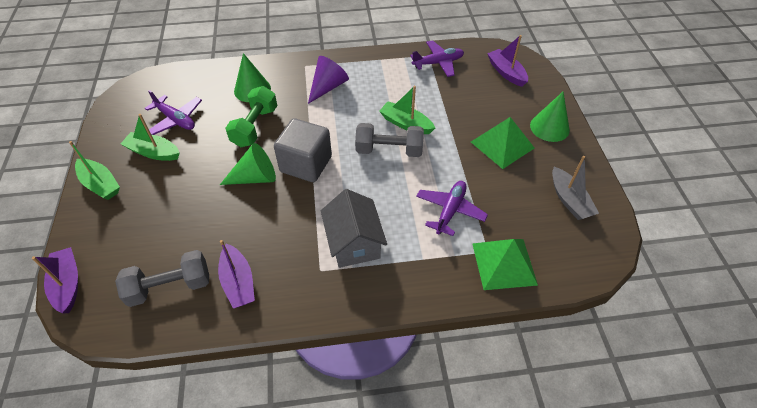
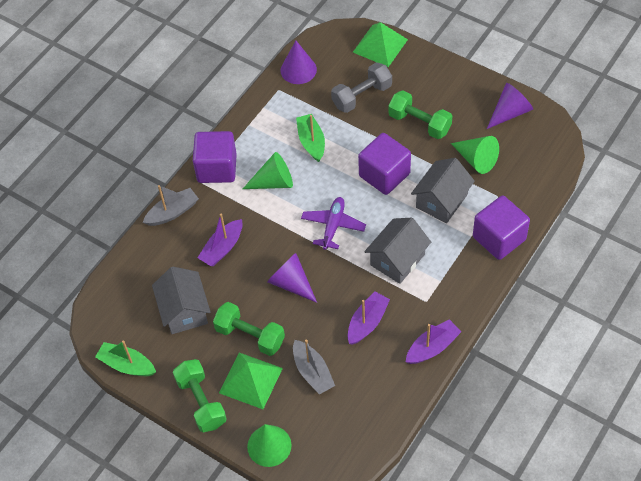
green boat: 3 -> 2
green dumbbell: 1 -> 3
grey boat: 1 -> 2
grey cube: 1 -> 0
grey dumbbell: 2 -> 1
grey house: 1 -> 3
purple cone: 1 -> 3
purple cube: 0 -> 3
purple plane: 3 -> 1

